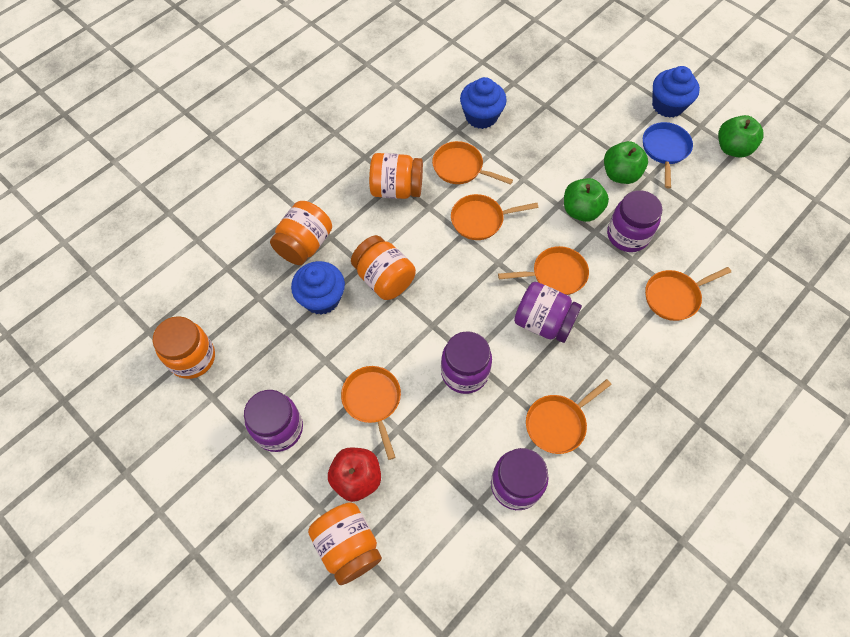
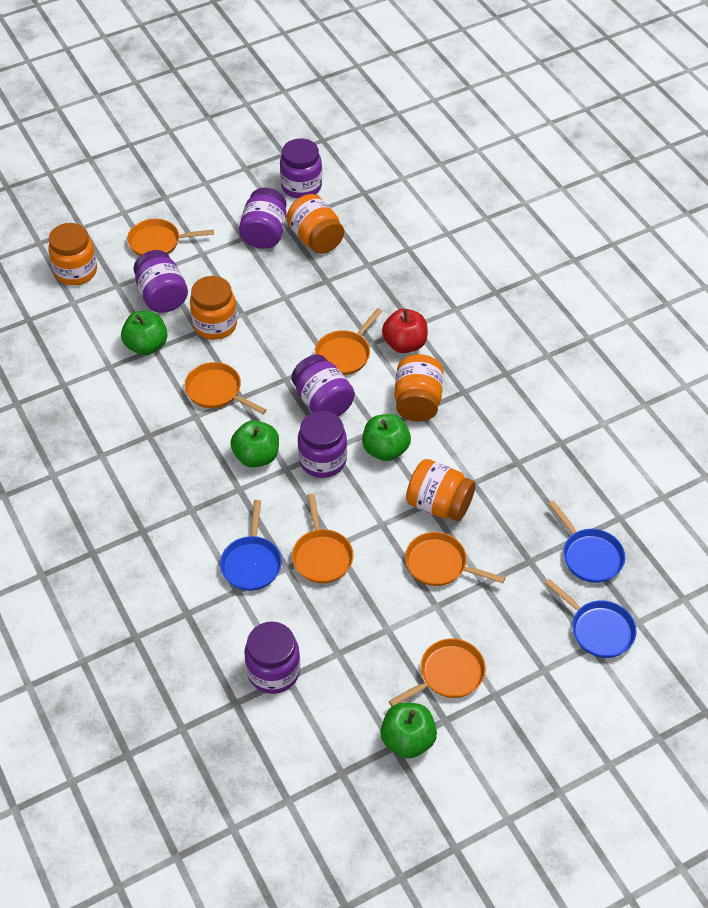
blue cupcake: 3 -> 0
blue pan: 1 -> 3
green apple: 3 -> 4
purple jar: 5 -> 6

